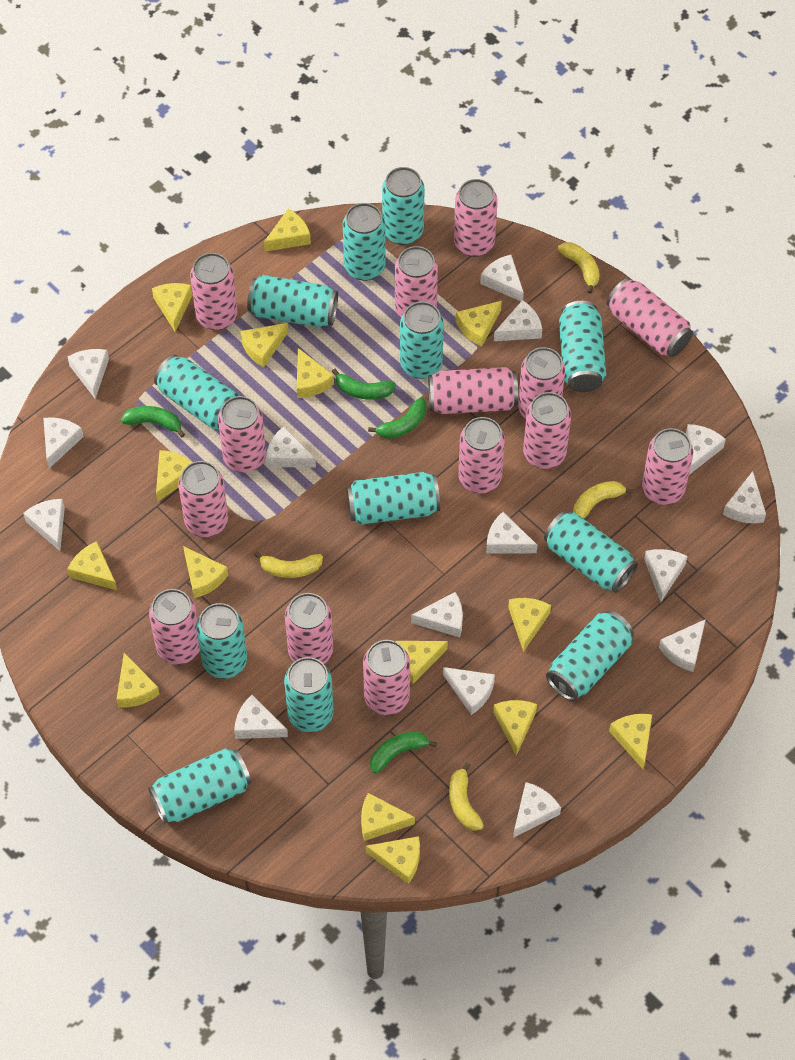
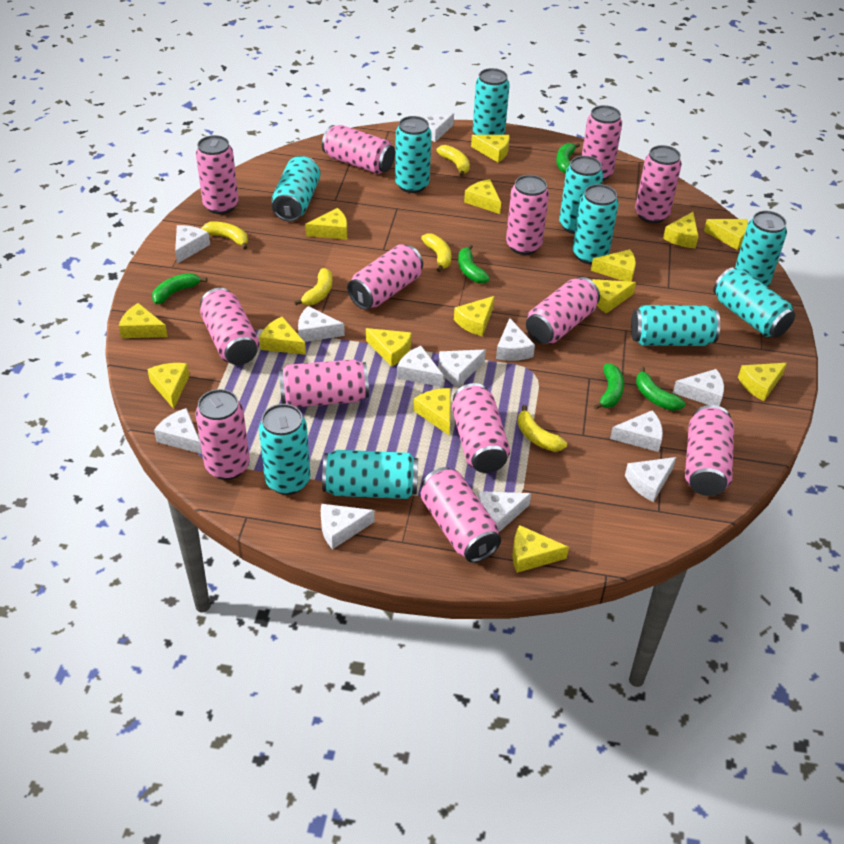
green banana: 4 -> 5
pink can: 14 -> 13
turquoise can: 12 -> 10
white cheese: 15 -> 12
yellow banana: 4 -> 5

